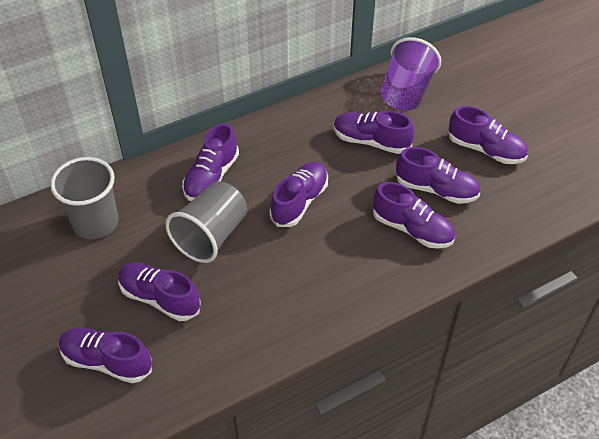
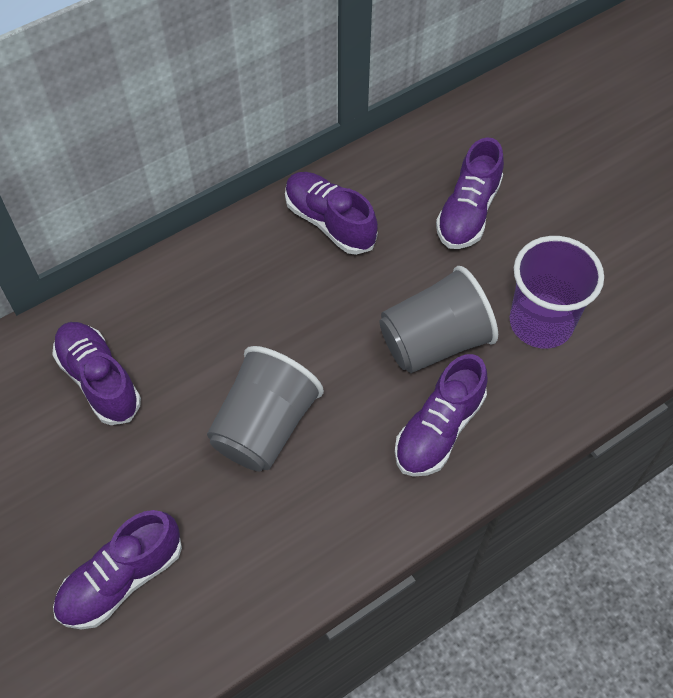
purple shoe: 8 -> 5

